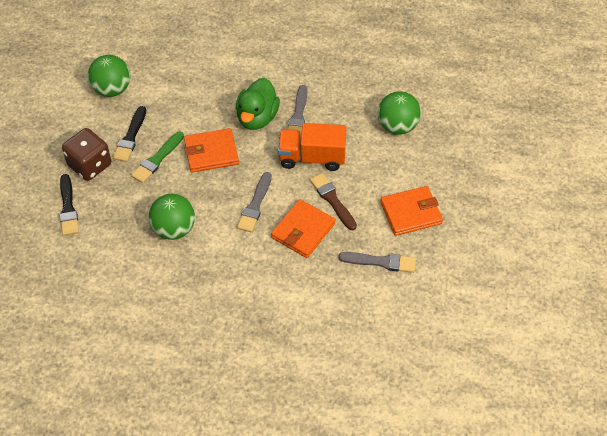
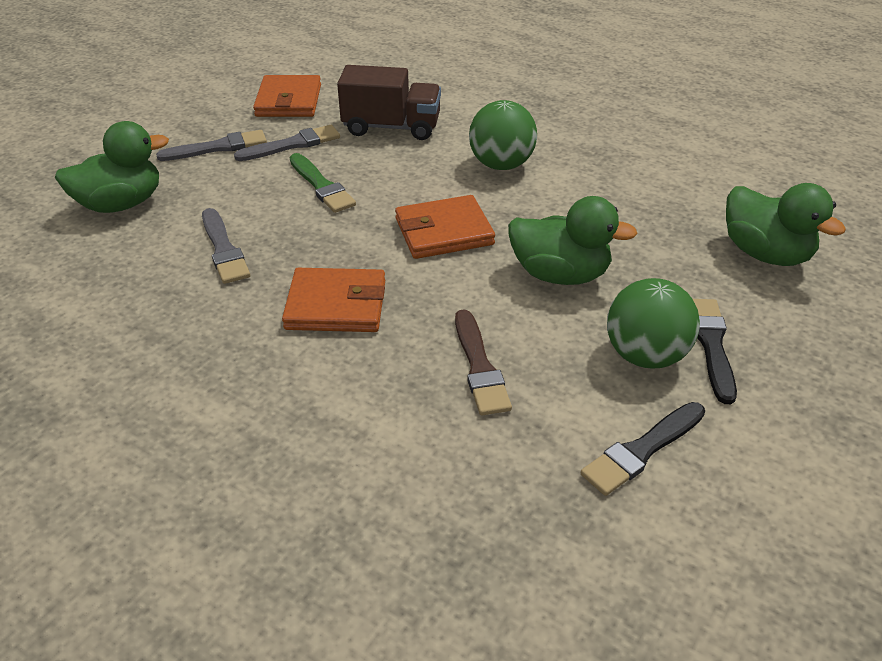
brown dice: 1 -> 0
brown truck: 0 -> 1
green ball: 3 -> 2
green duck: 1 -> 3
orange truck: 1 -> 0

